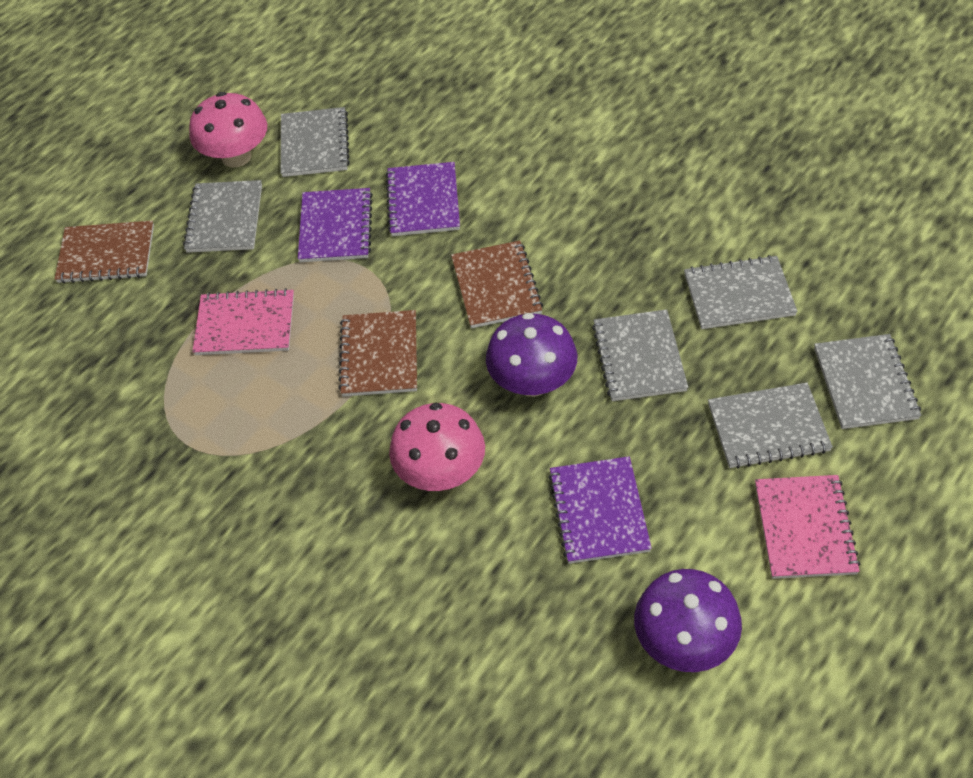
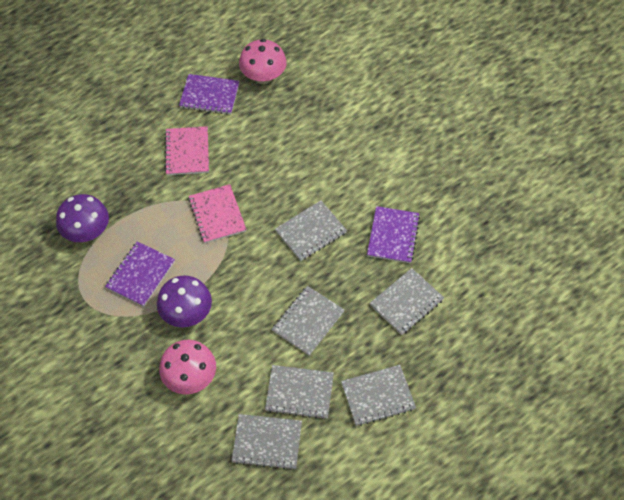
brown notebook: 3 -> 0

